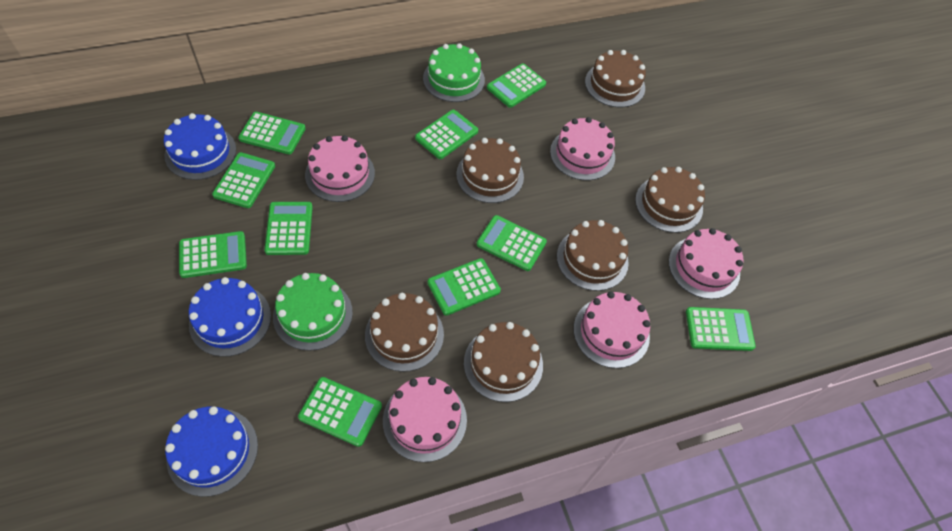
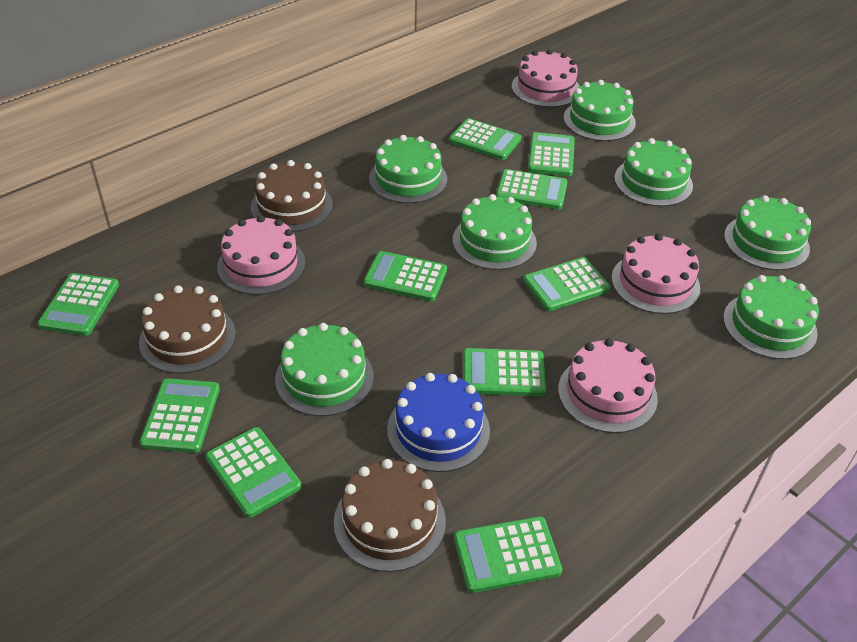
blue cake: 3 -> 1
brown cake: 6 -> 3
green cake: 2 -> 7
pink cake: 5 -> 4

